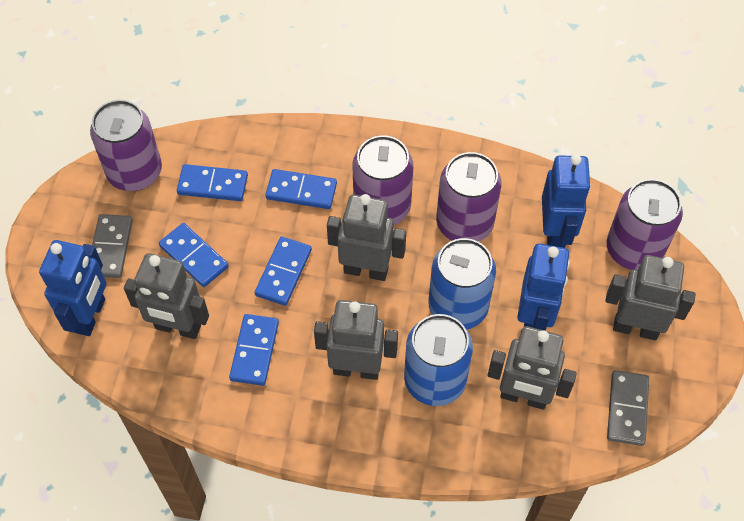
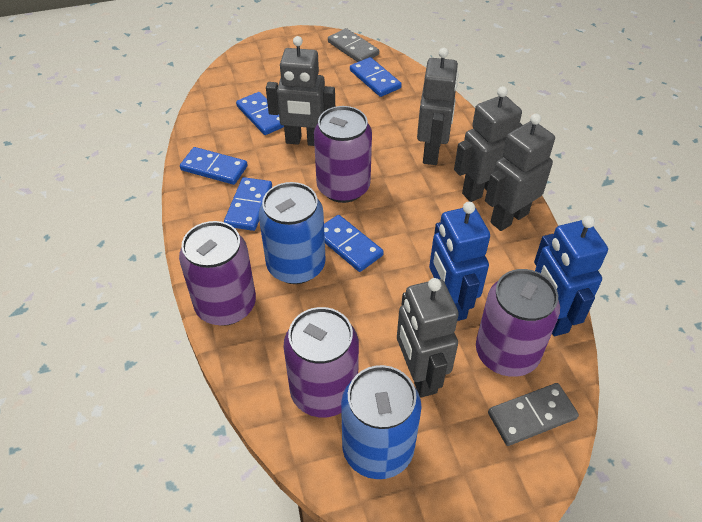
blue robot: 3 -> 2

